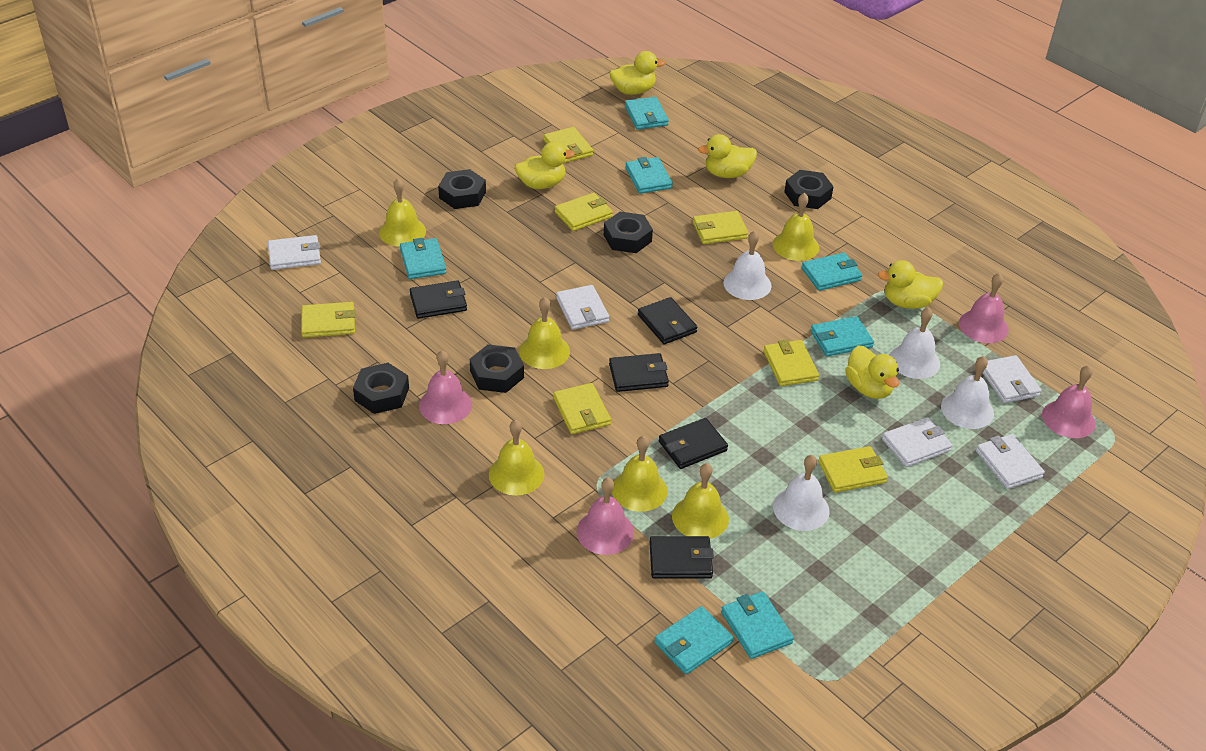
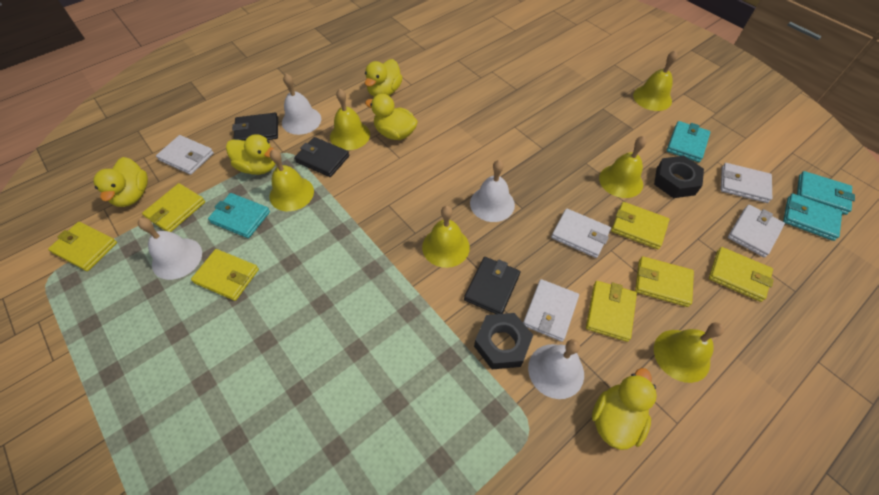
black nut: 5 -> 2
black wallet: 5 -> 3
pink bell: 4 -> 0
turquoise wallet: 7 -> 4

